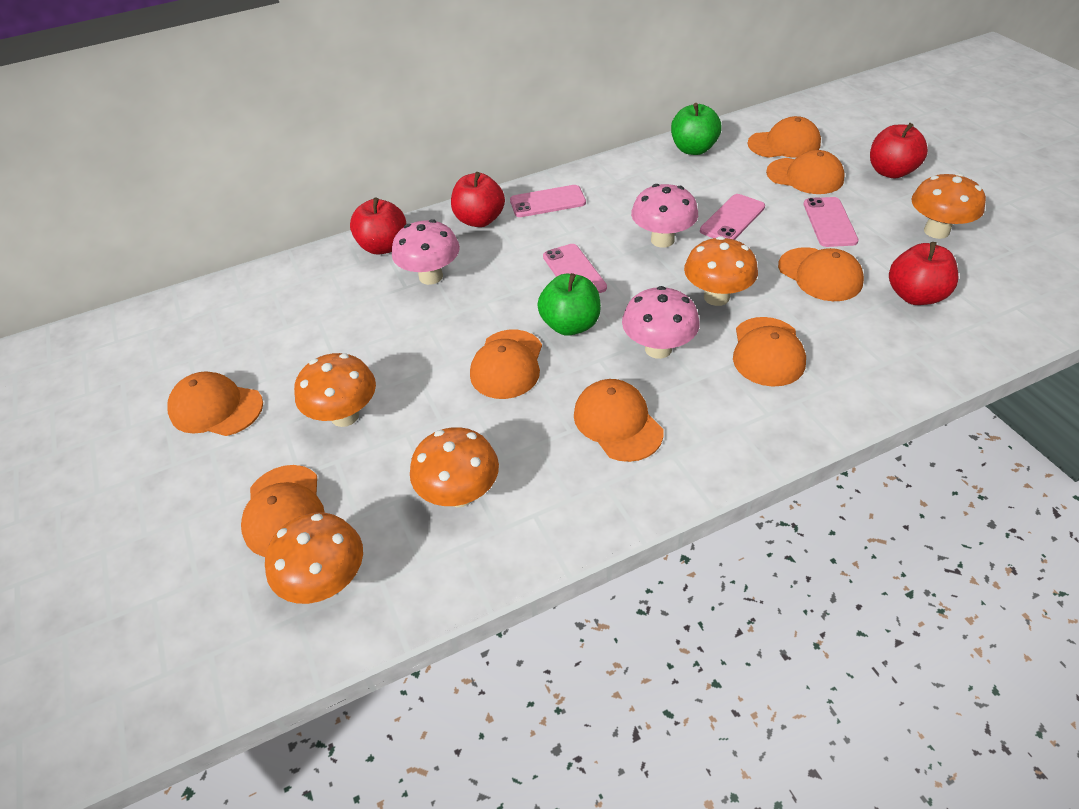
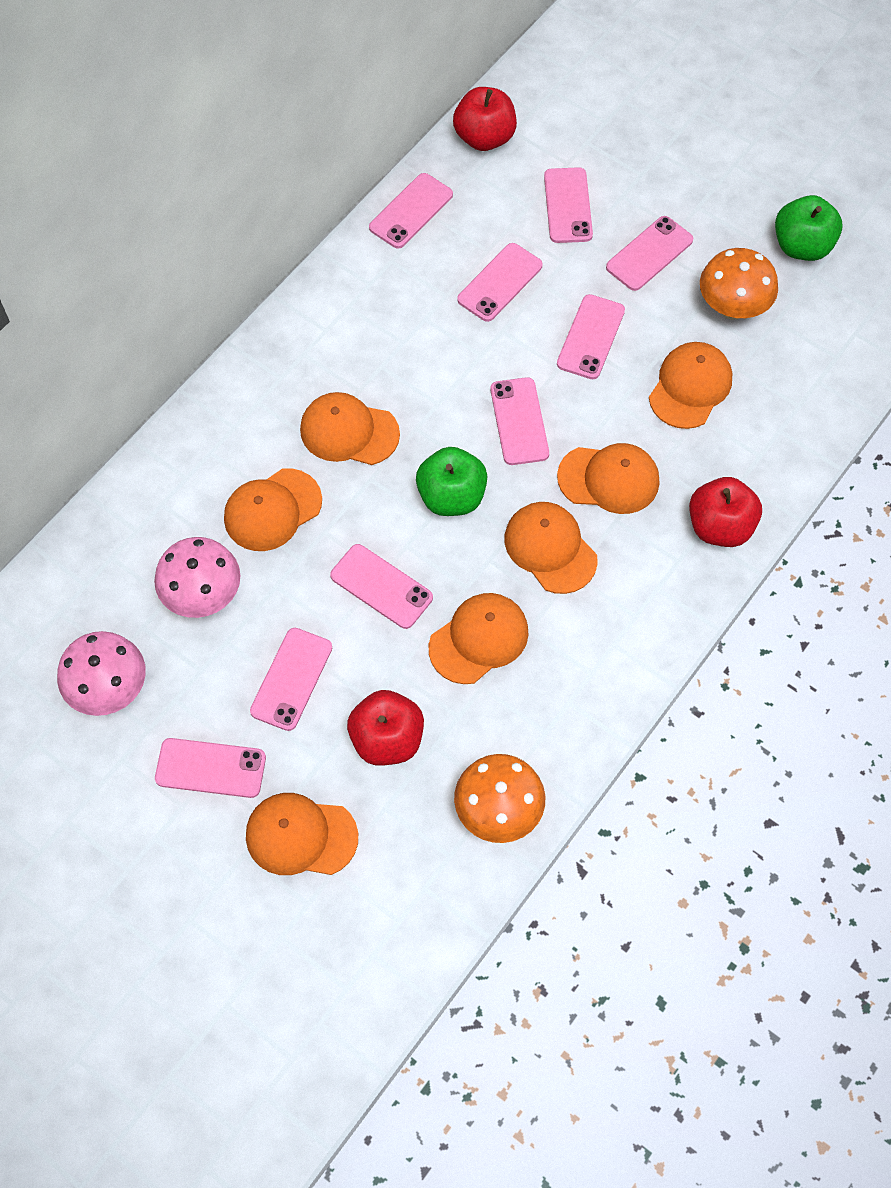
orange cap: 8 -> 7
orange mushroom: 5 -> 2
pink mushroom: 3 -> 2
pink phone: 4 -> 9
red apple: 4 -> 3

